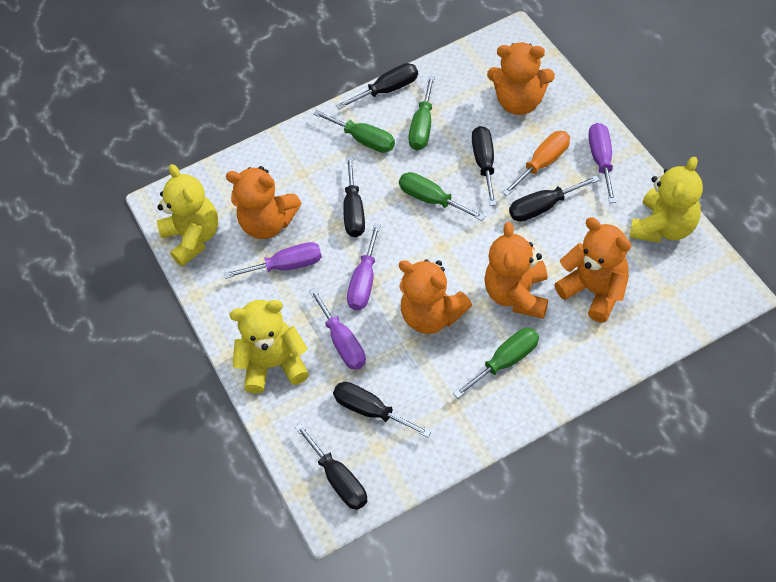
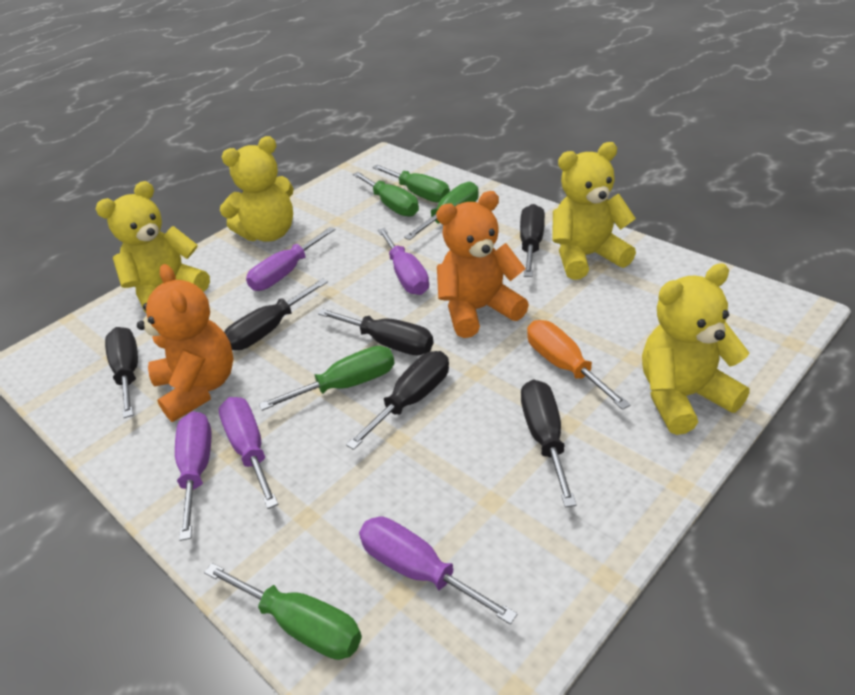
green screwdriver: 4 -> 5
orange teddy bear: 5 -> 2
purple screwdriver: 4 -> 5
yellow teddy bear: 3 -> 4

